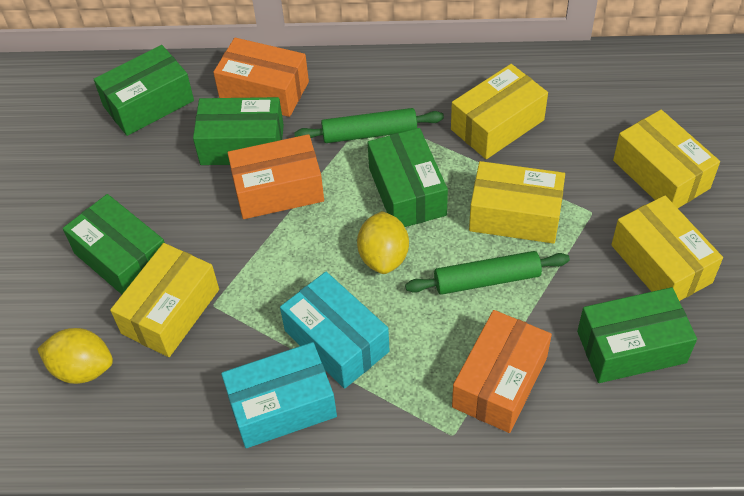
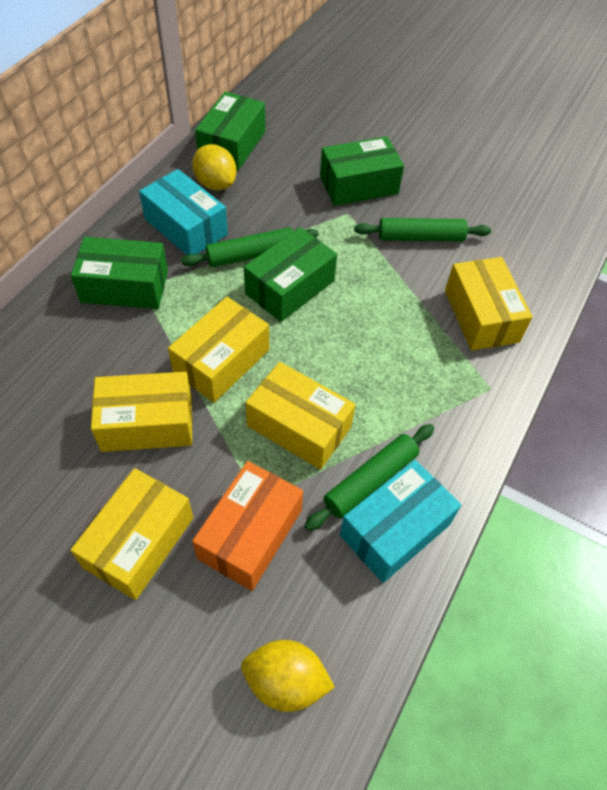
green box: 5 -> 4
green rolling pin: 2 -> 3
orange box: 3 -> 1

